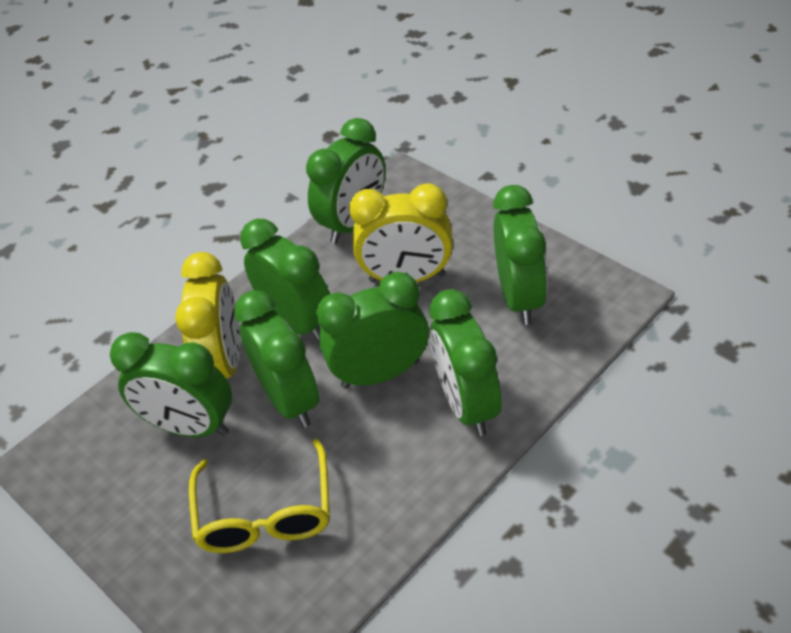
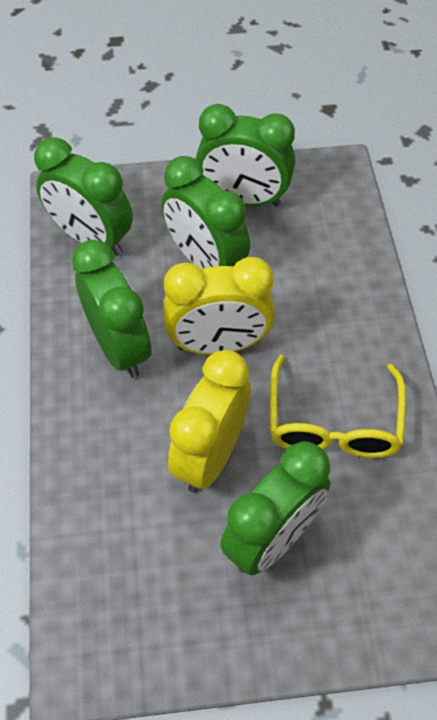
green clock: 7 -> 5

